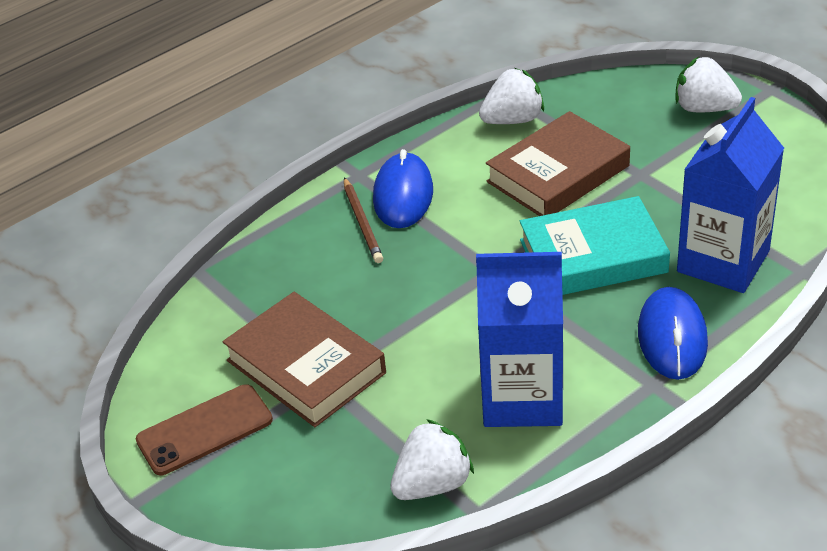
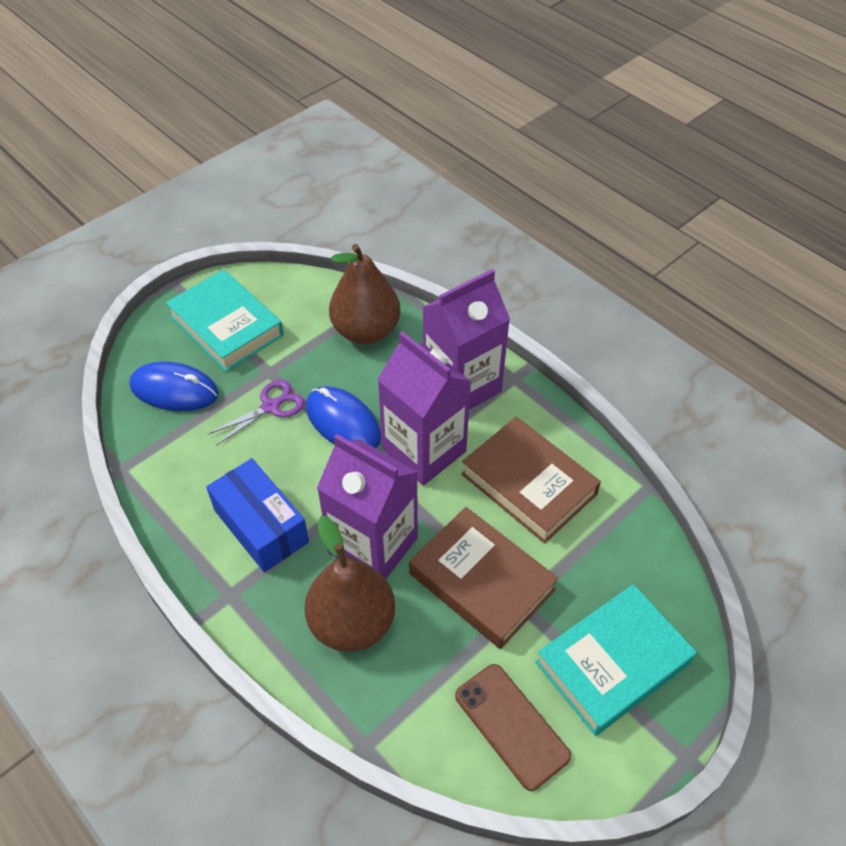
blue box: 0 -> 1
blue carton: 2 -> 0
brown pear: 0 -> 2
brown pencil: 1 -> 0
purple carton: 0 -> 3
purple scissors: 0 -> 1
turquoise book: 1 -> 2
white strawberry: 3 -> 0

